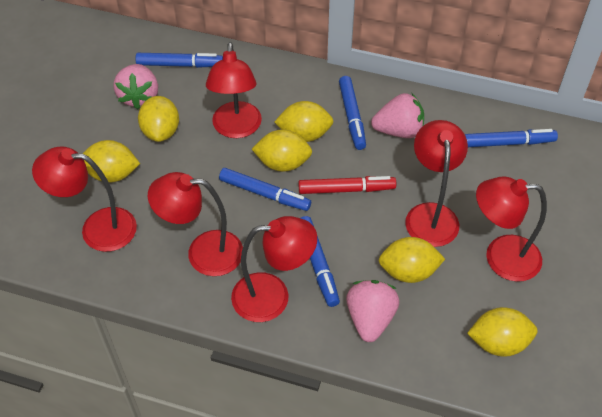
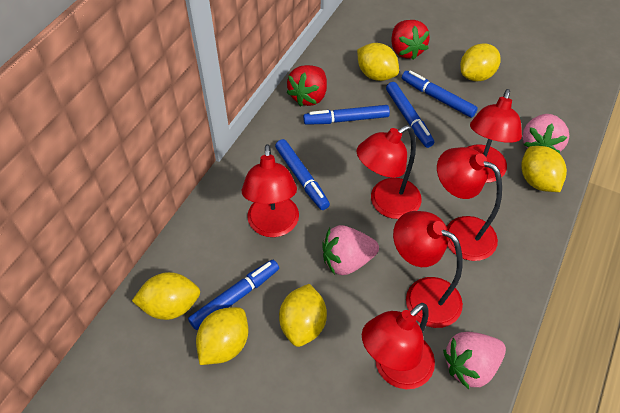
red marker: 1 -> 0
red strawberry: 0 -> 2

